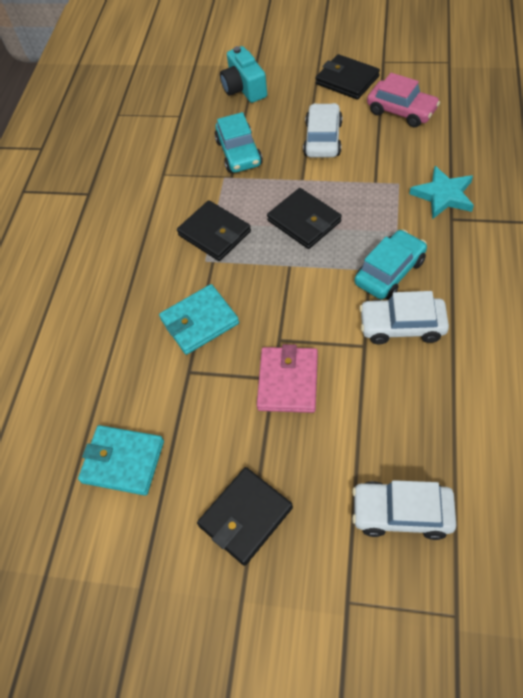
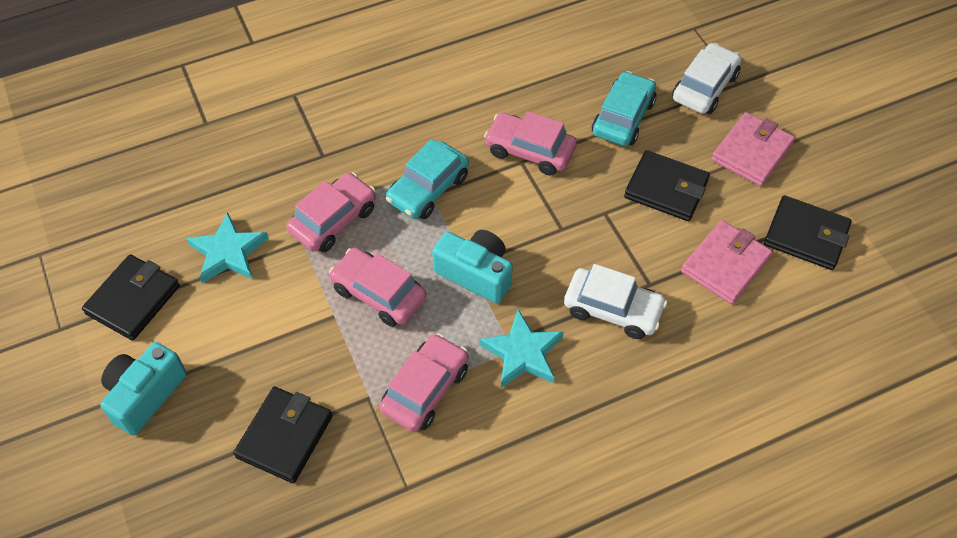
pink car: 1 -> 4
pink wallet: 1 -> 2
turquoise camera: 1 -> 2
turquoise star: 1 -> 2
turquoise wallet: 2 -> 0
white car: 3 -> 2

